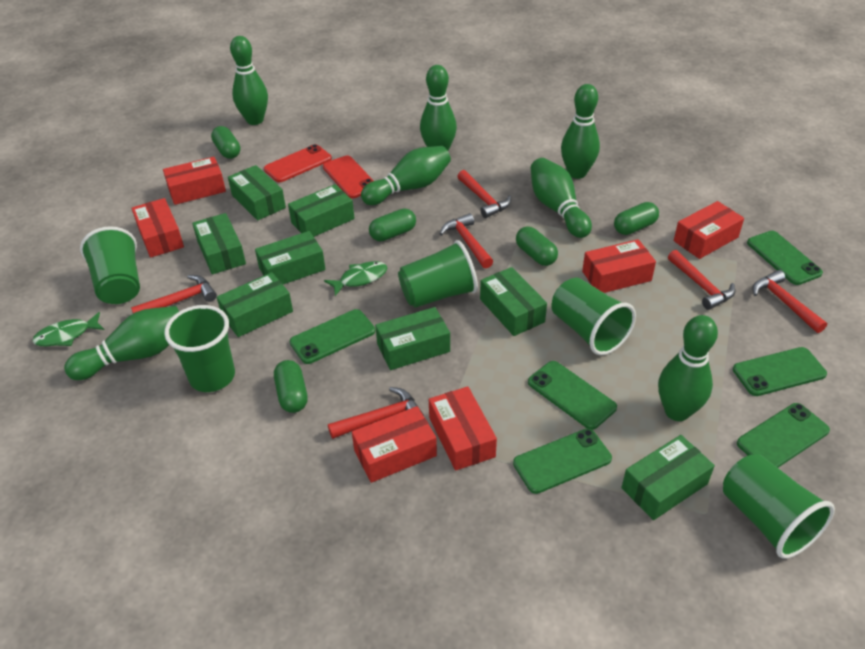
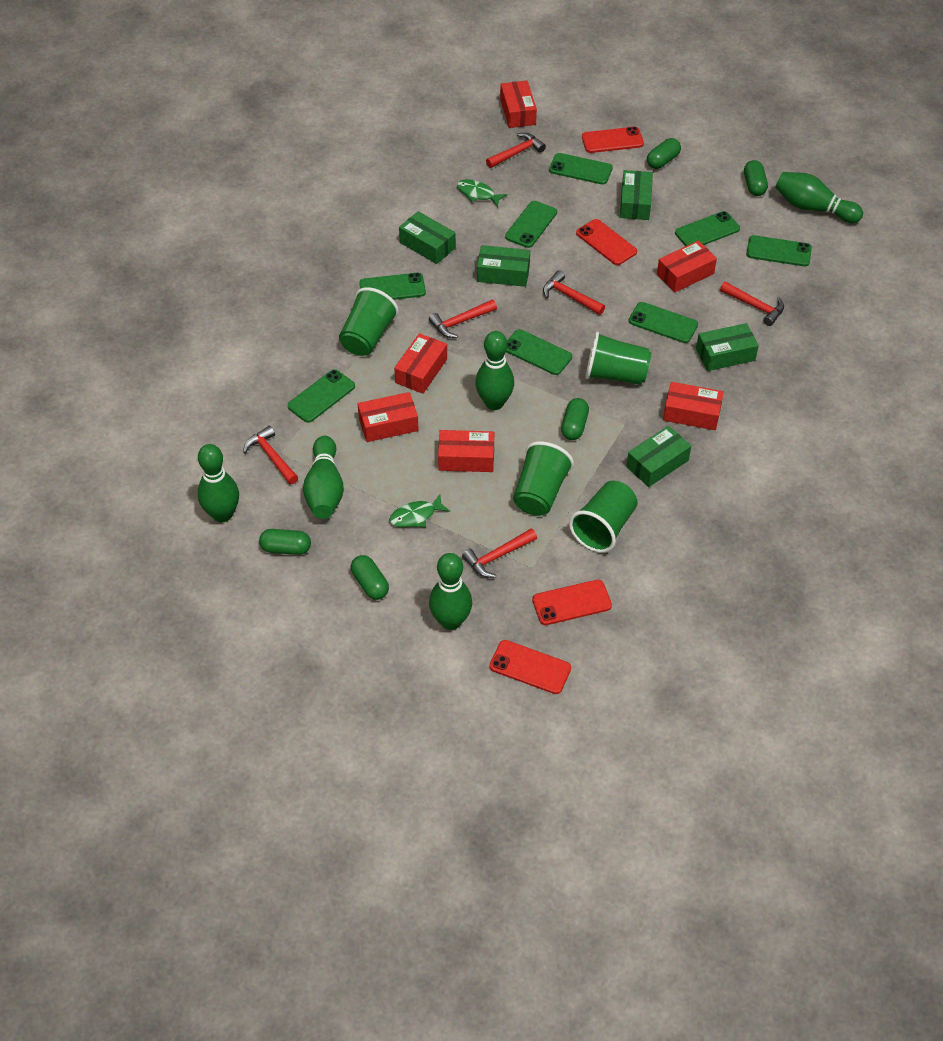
green bowling pin: 7 -> 5
green box: 8 -> 5
green cup: 5 -> 4
green phone: 6 -> 8
red phone: 2 -> 4

